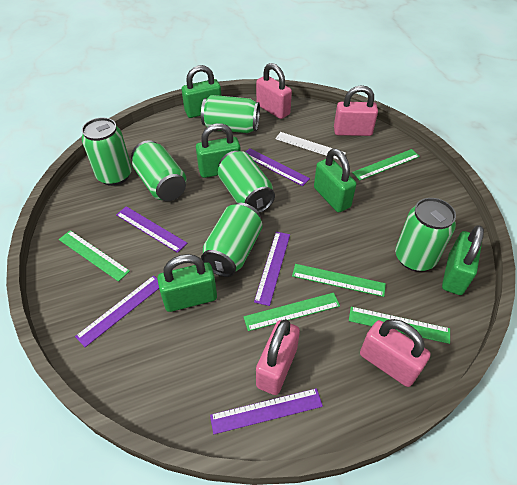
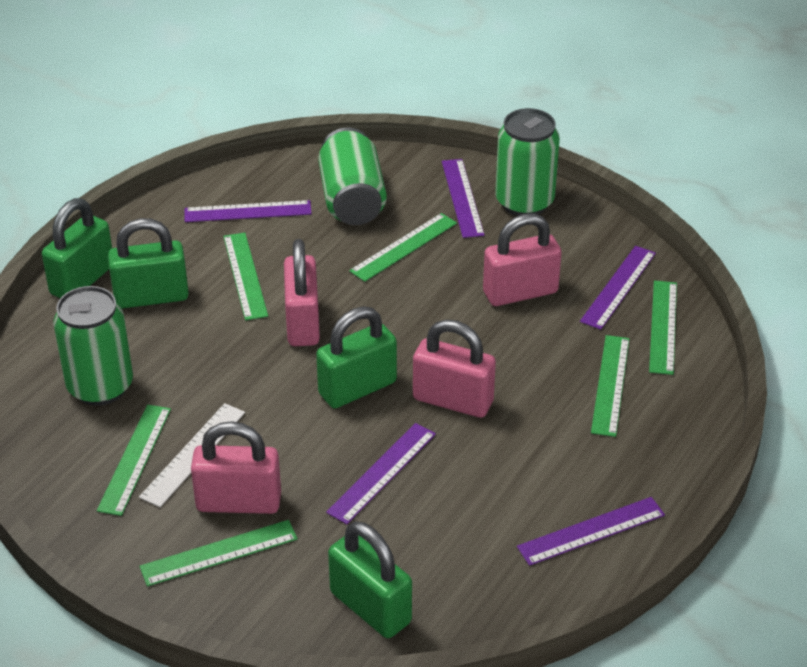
green can: 6 -> 3
green padlock: 5 -> 4
green ruler: 5 -> 6

